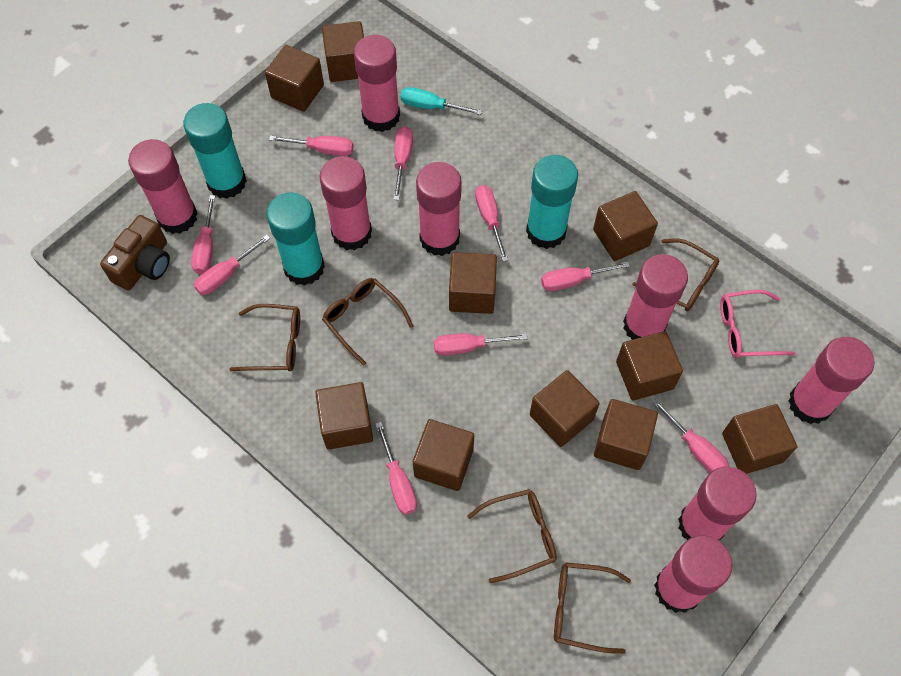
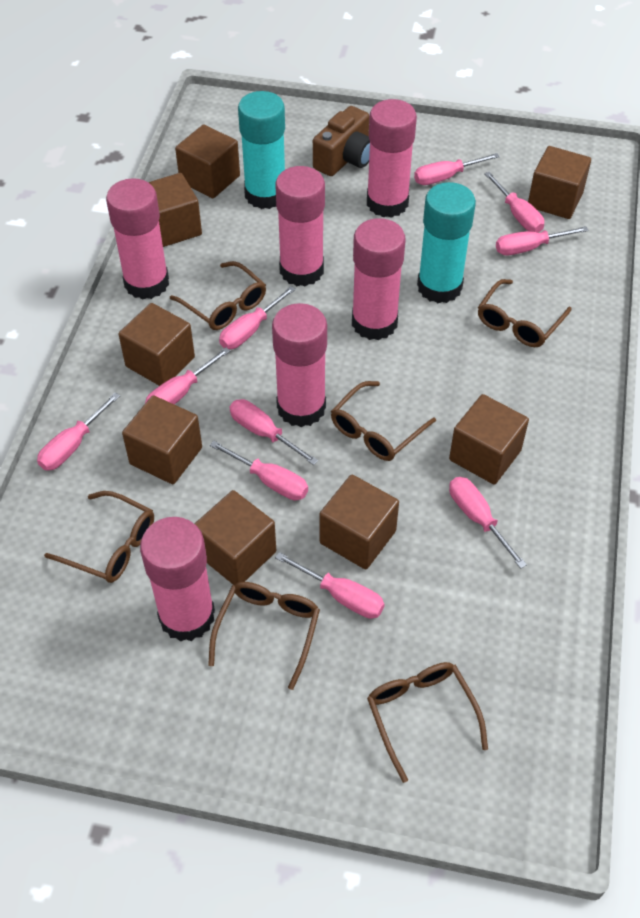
brown cube: 10 -> 8
brown glasses: 5 -> 6
pink glasses: 1 -> 0
pink glue stick: 8 -> 6
pink screwdriver: 9 -> 10
turquoise glue stick: 3 -> 2
turquoise screwdriver: 1 -> 0

